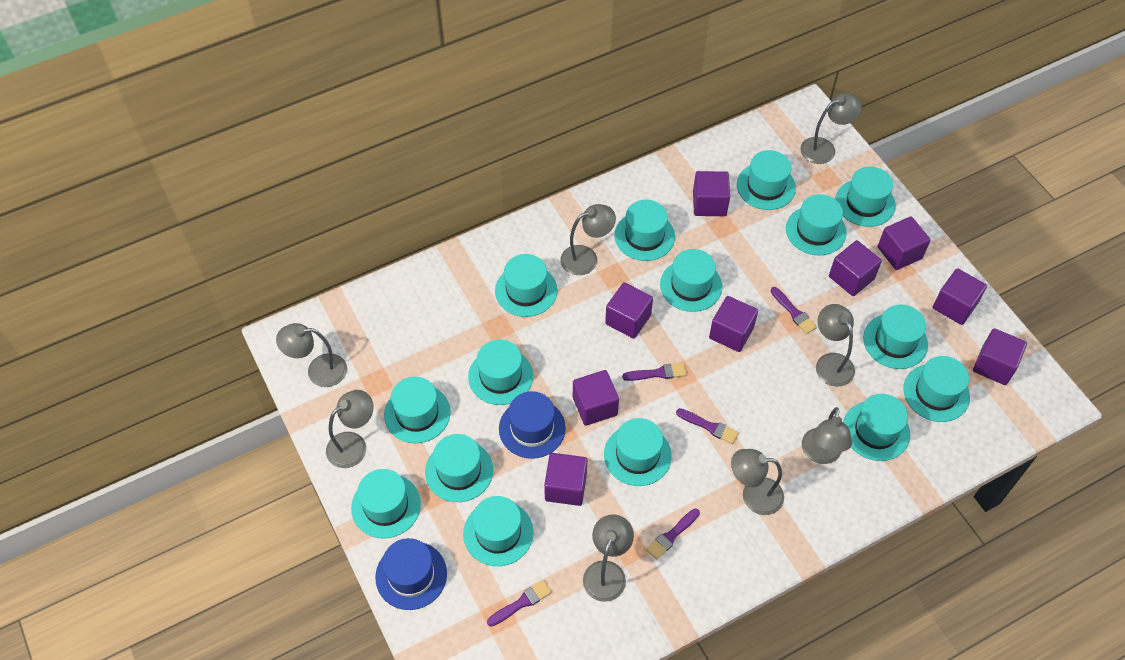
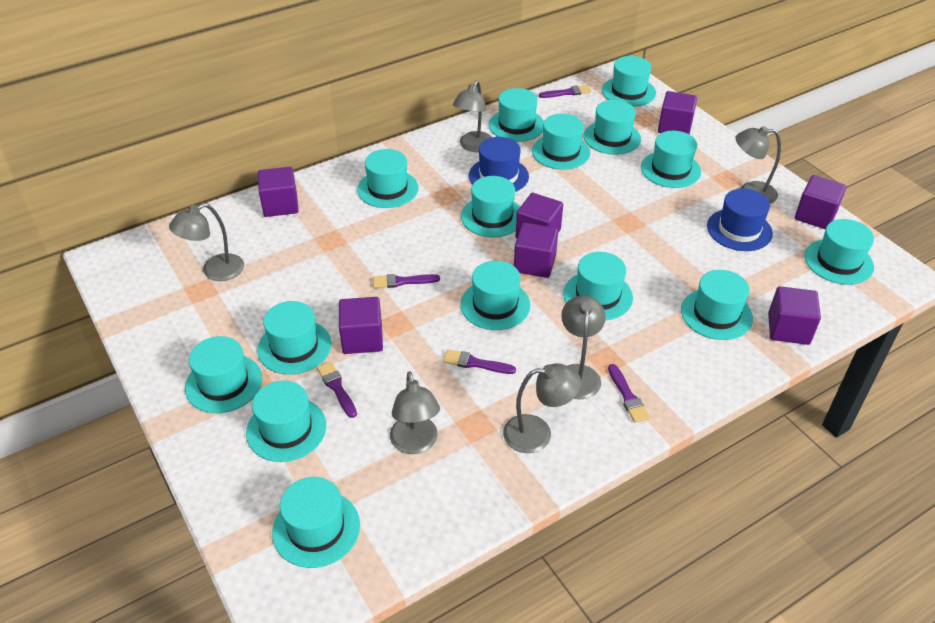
grey lamp: 8 -> 6
purple cube: 9 -> 7

